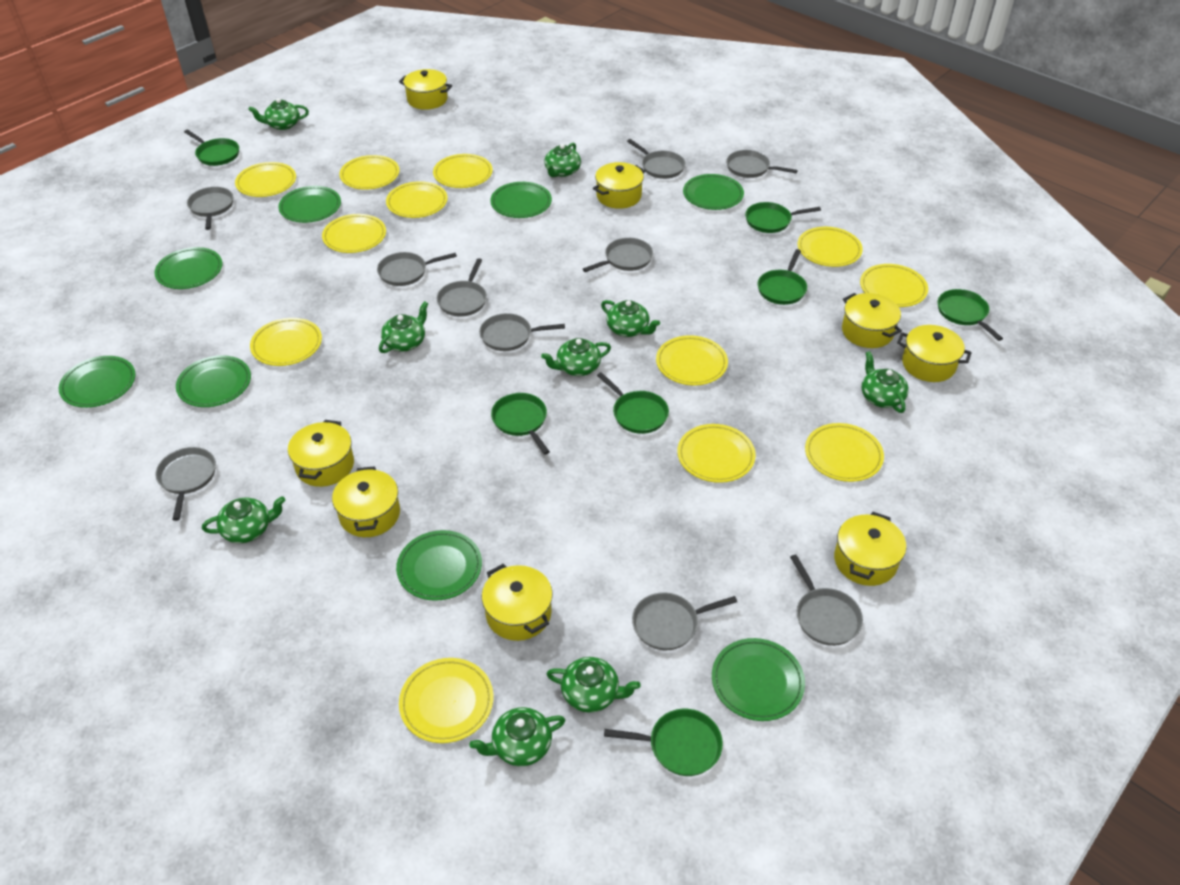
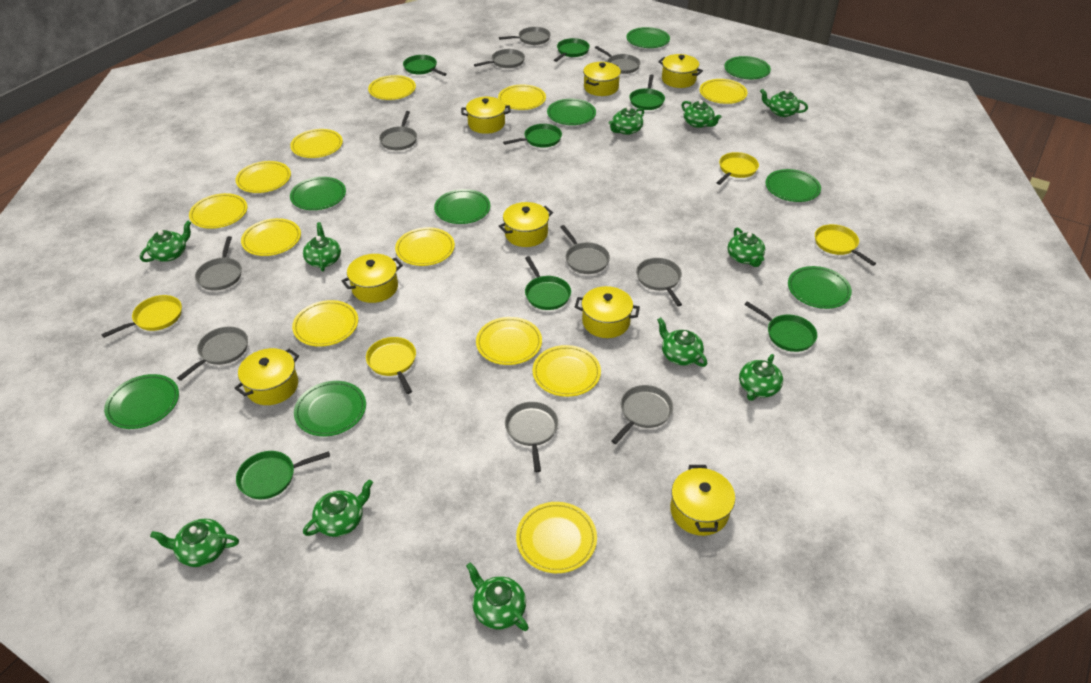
green plate: 8 -> 9
green teapot: 9 -> 11
yellow pan: 0 -> 4

